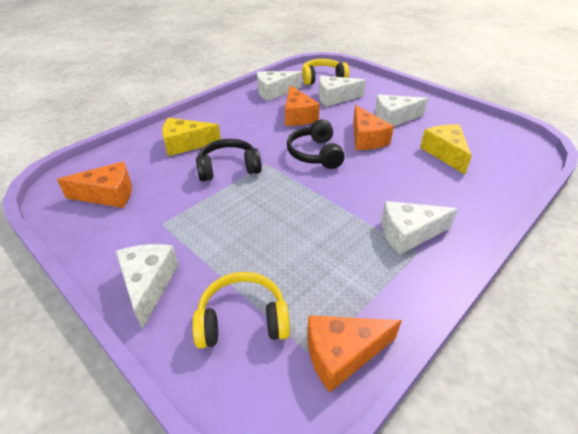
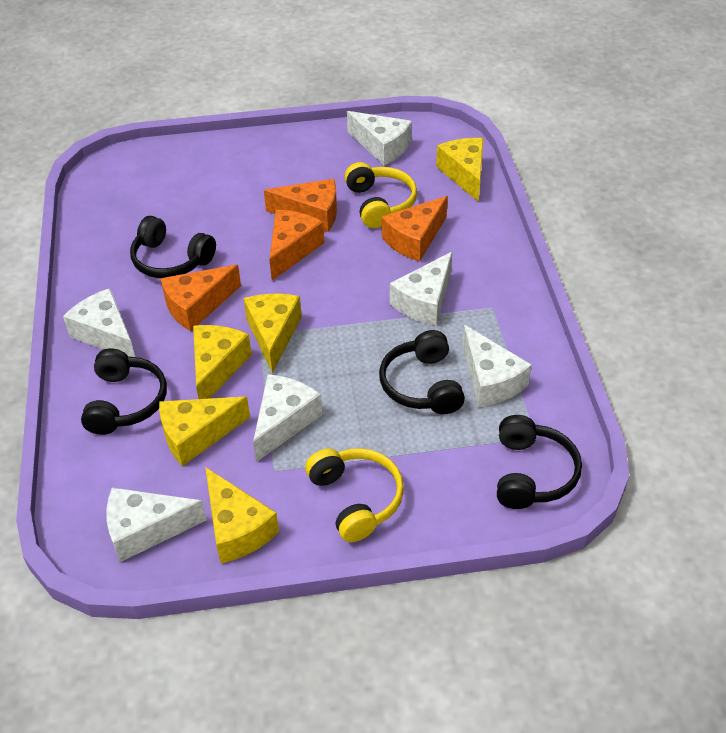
black headphones: 2 -> 4
white cheese: 5 -> 6
yellow cheese: 2 -> 5

